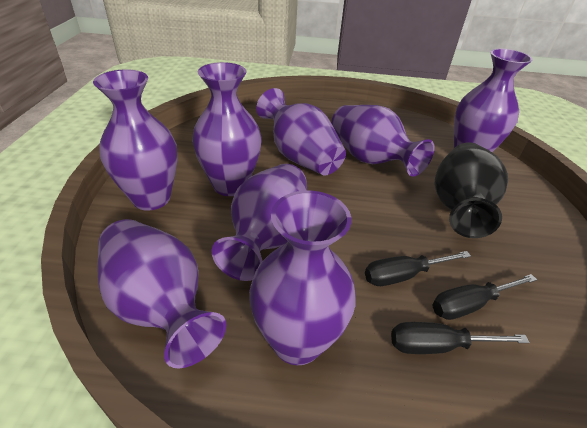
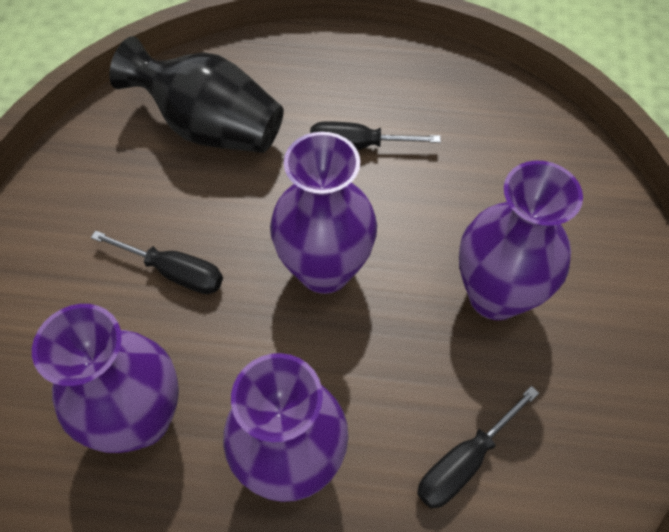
purple vase: 8 -> 4

